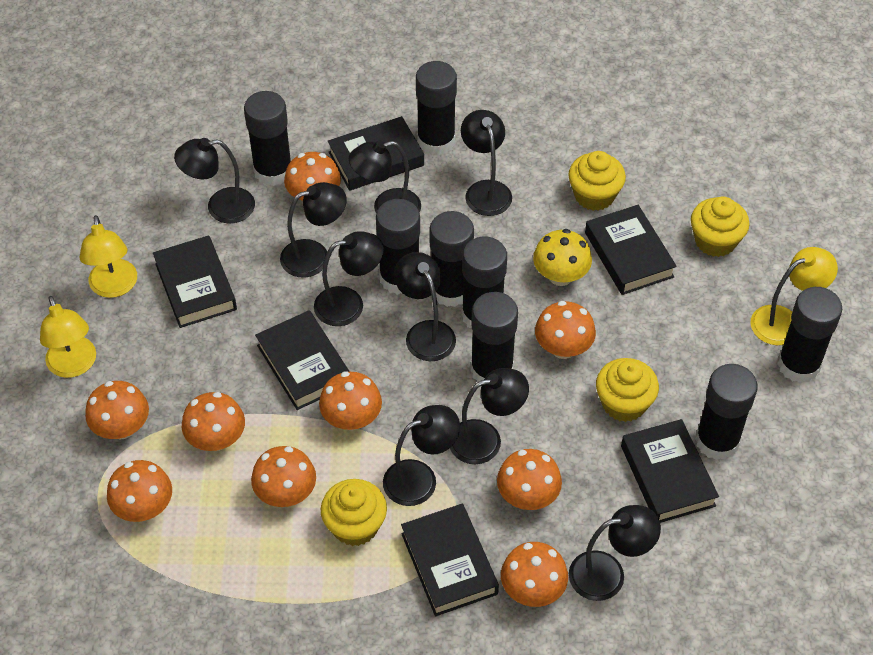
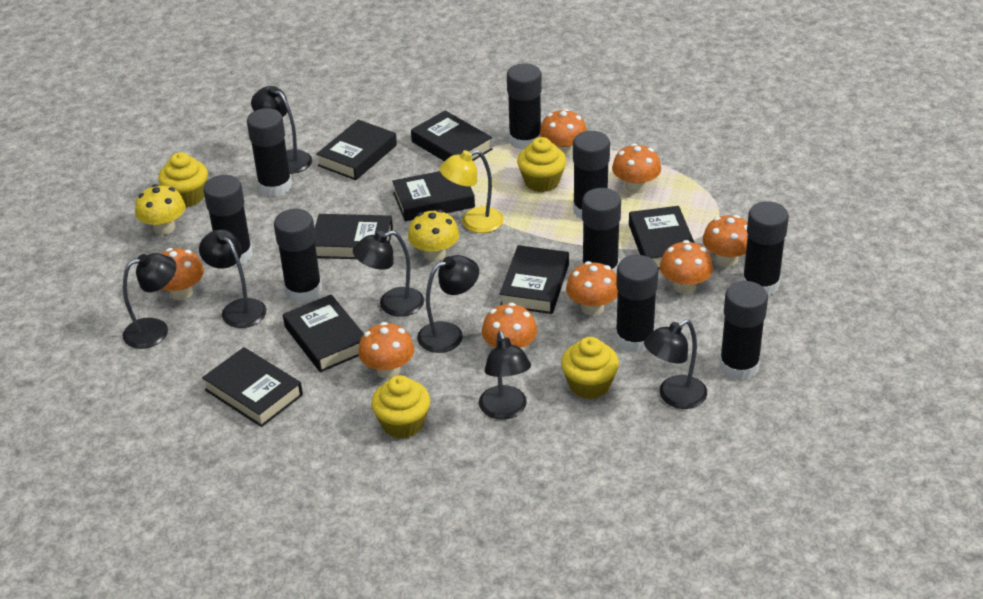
black book: 6 -> 8
black glue stick: 8 -> 9
black lamp: 9 -> 7
orange mushroom: 9 -> 8
yellow lamp: 3 -> 1
yellow mushroom: 1 -> 2

